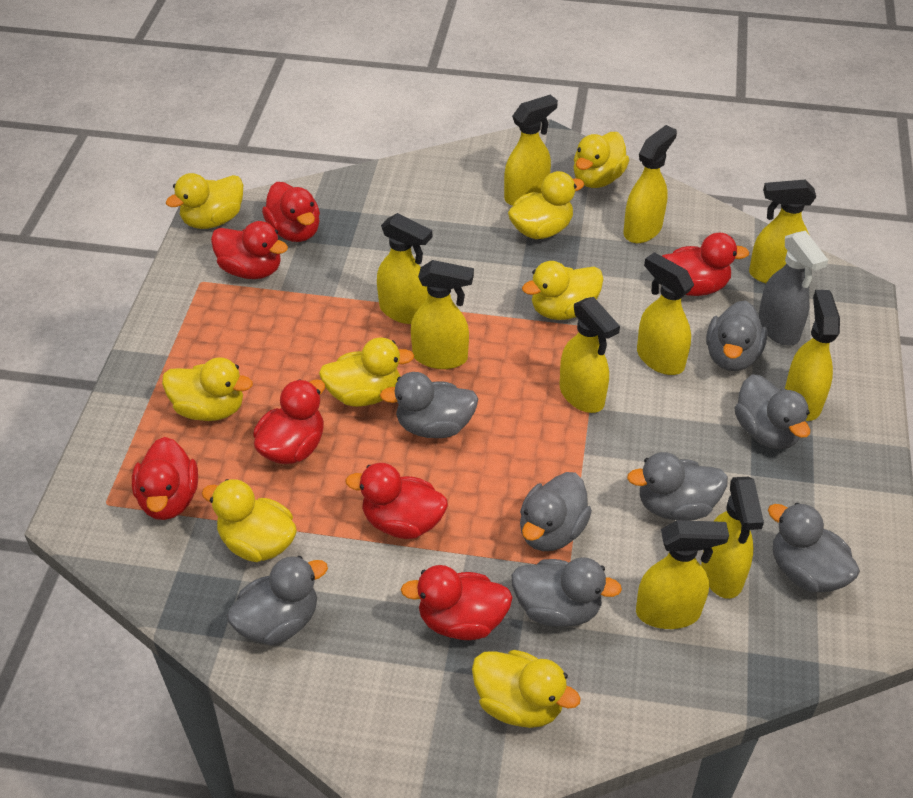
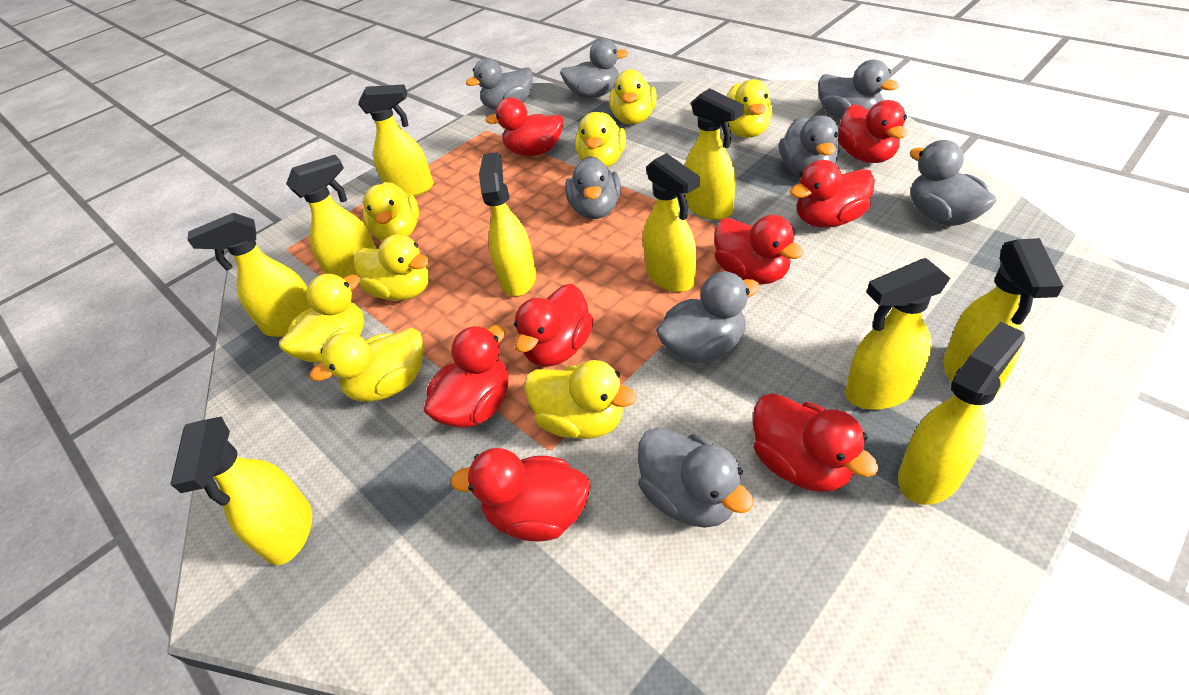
grey spray bottle: 1 -> 0
red duck: 7 -> 8

